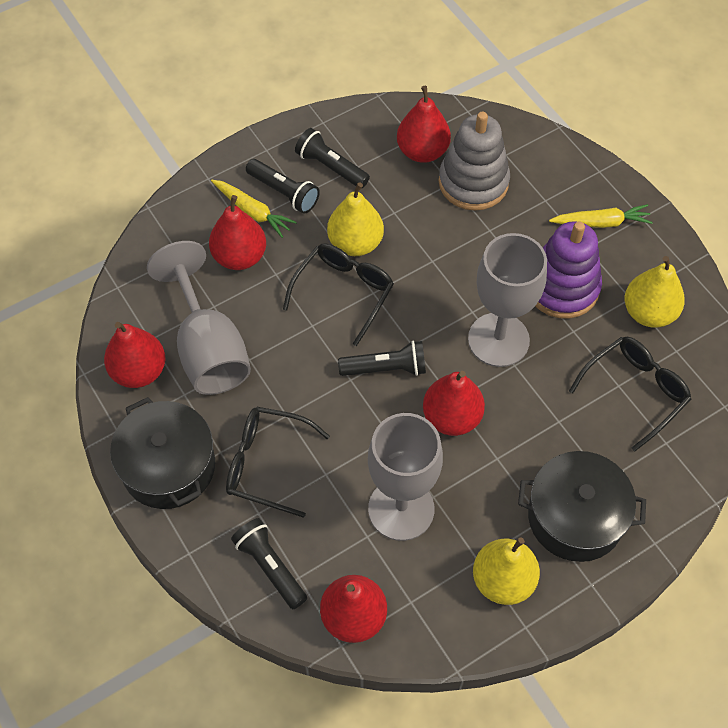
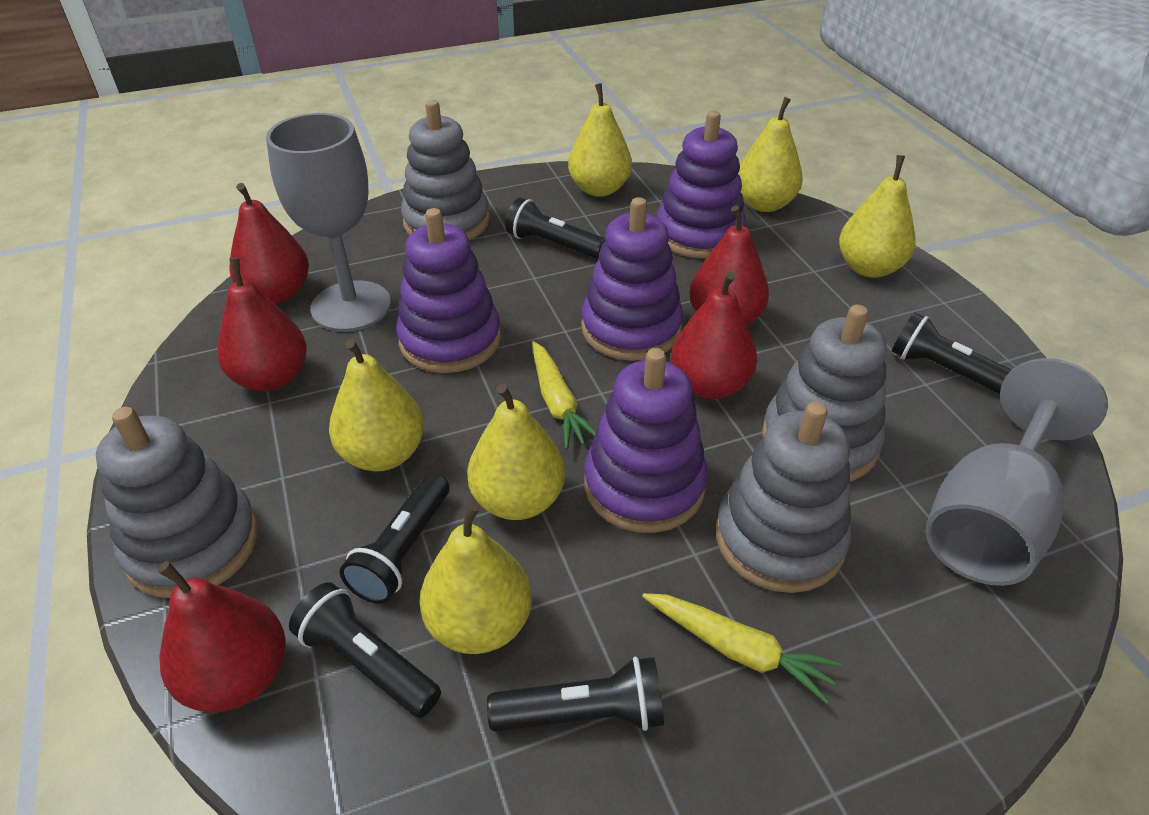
black flashlight: 4 -> 5
black glasses: 3 -> 0
black pot: 2 -> 0
grey goblet: 3 -> 2
grey stacking toy: 1 -> 4
purple stacking toy: 1 -> 4
yellow pear: 3 -> 6

